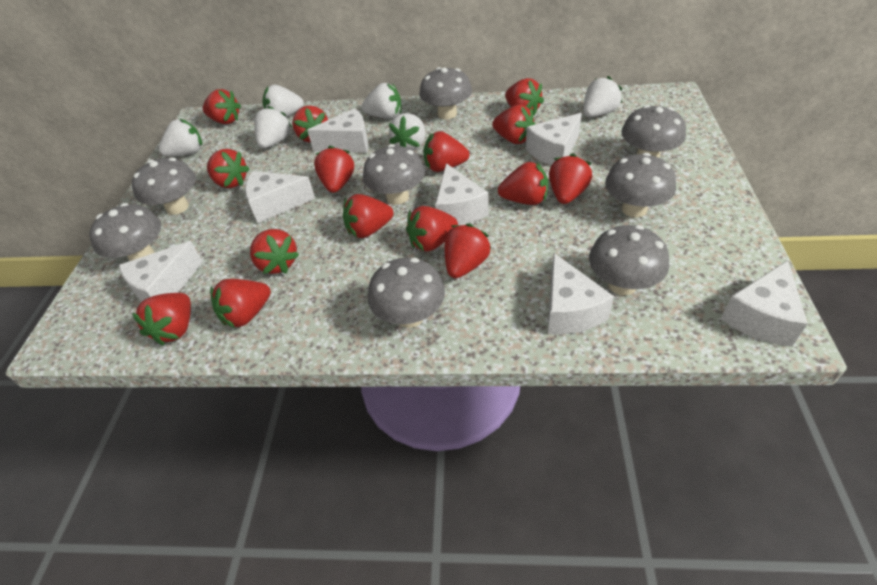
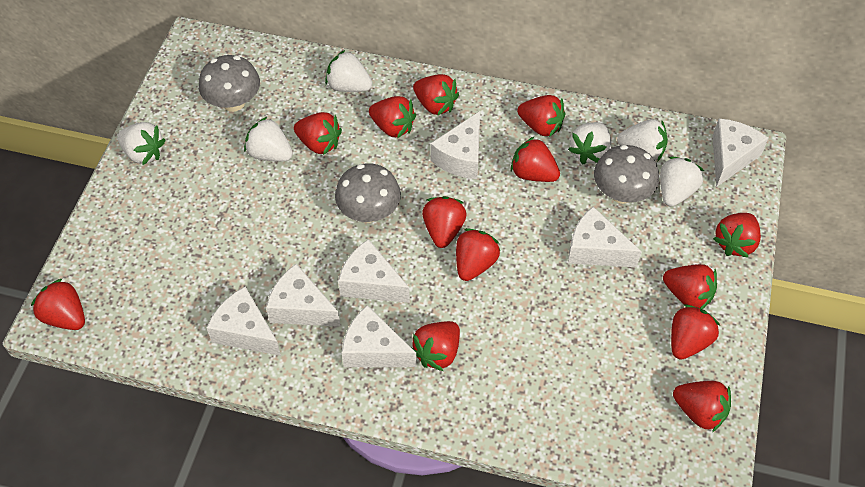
grey mushroom: 8 -> 3
red strawberry: 15 -> 13

